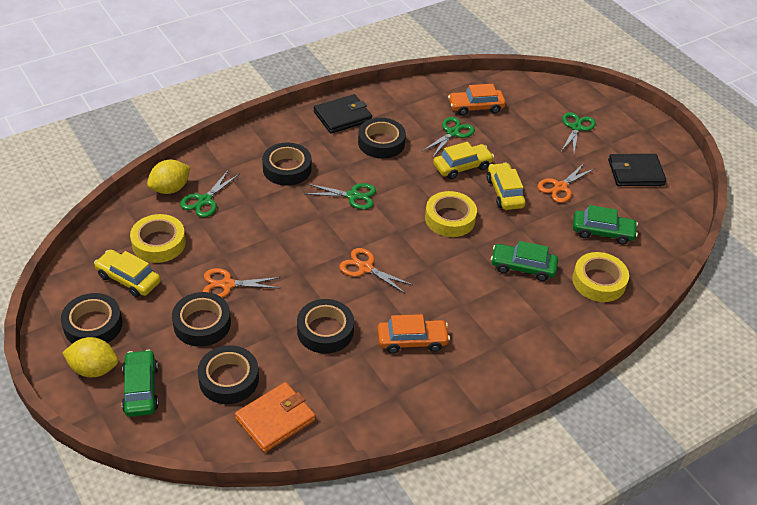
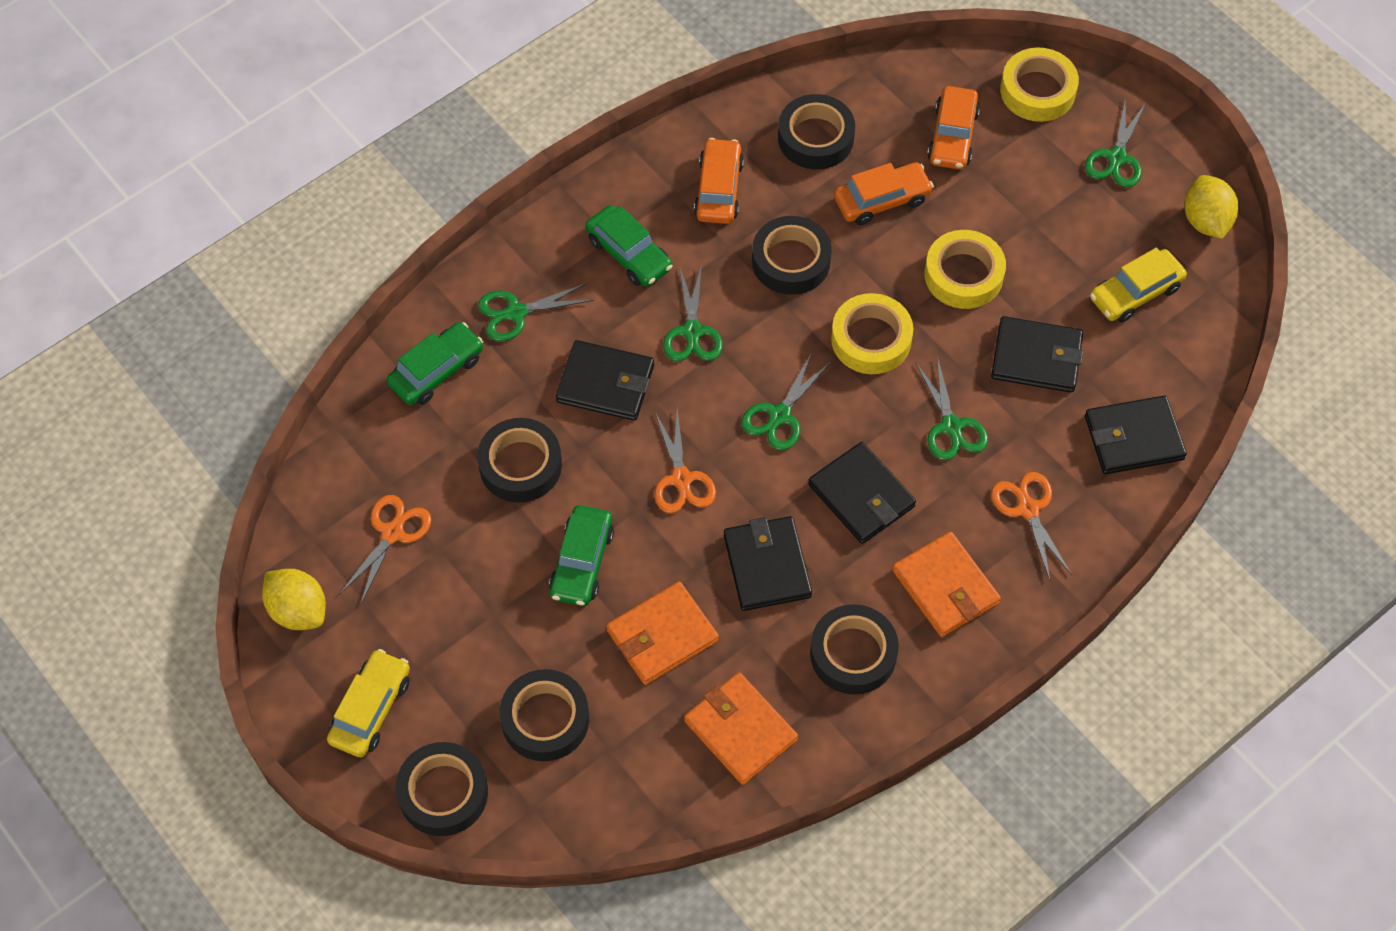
black wallet: 2 -> 5
green scissors: 4 -> 5
orange car: 2 -> 3
orange wallet: 1 -> 3
yellow car: 3 -> 2

